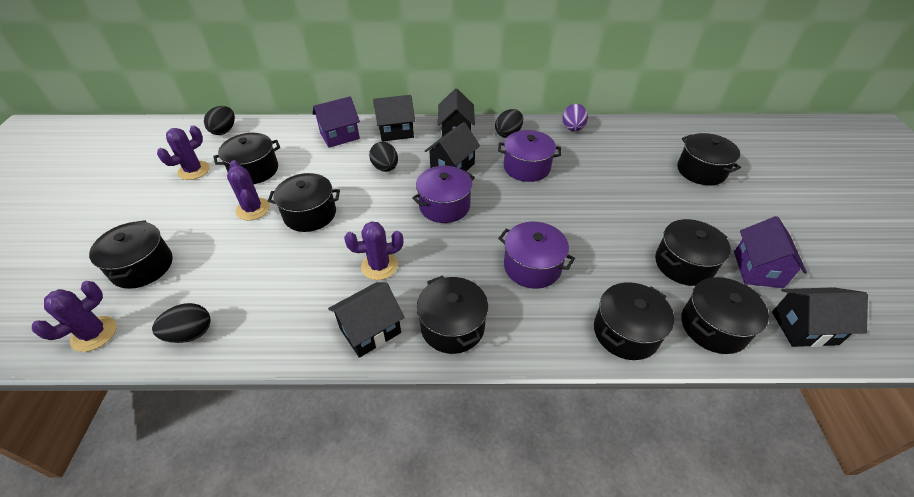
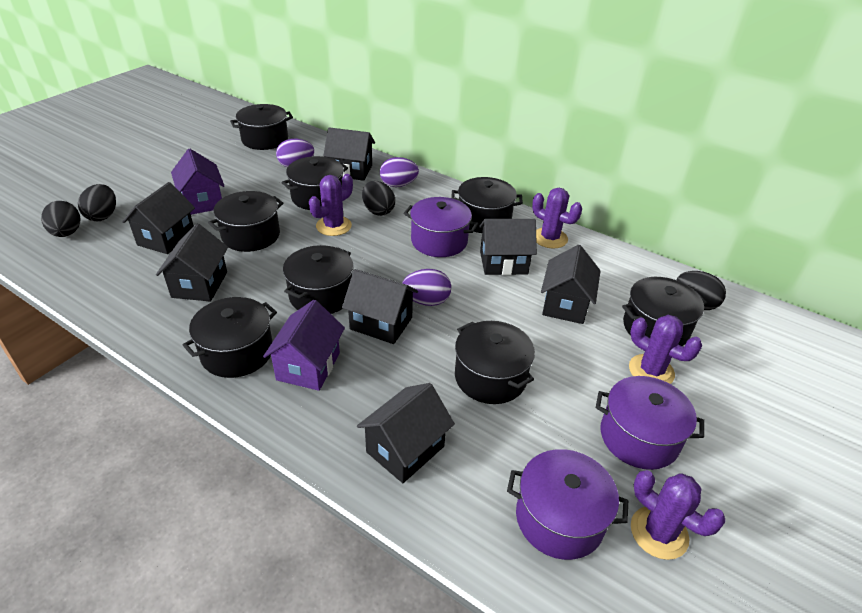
black house: 5 -> 7
purple egg: 1 -> 3

